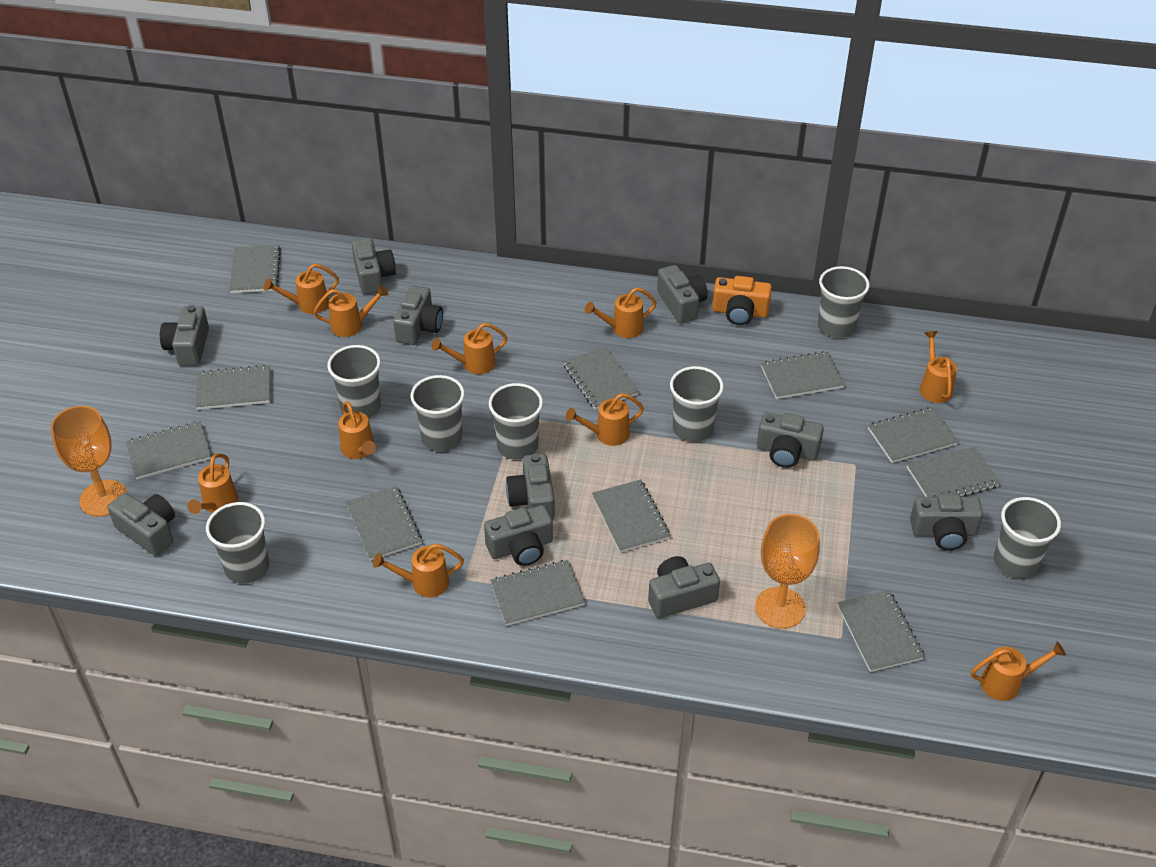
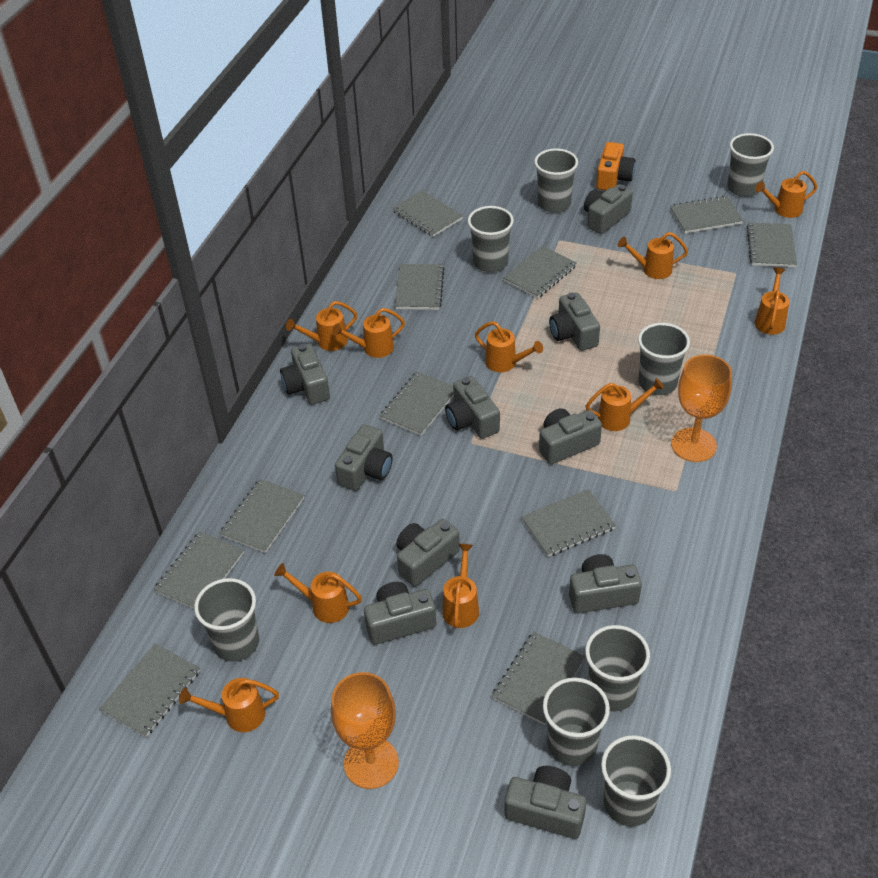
grey cup: 7 -> 8

